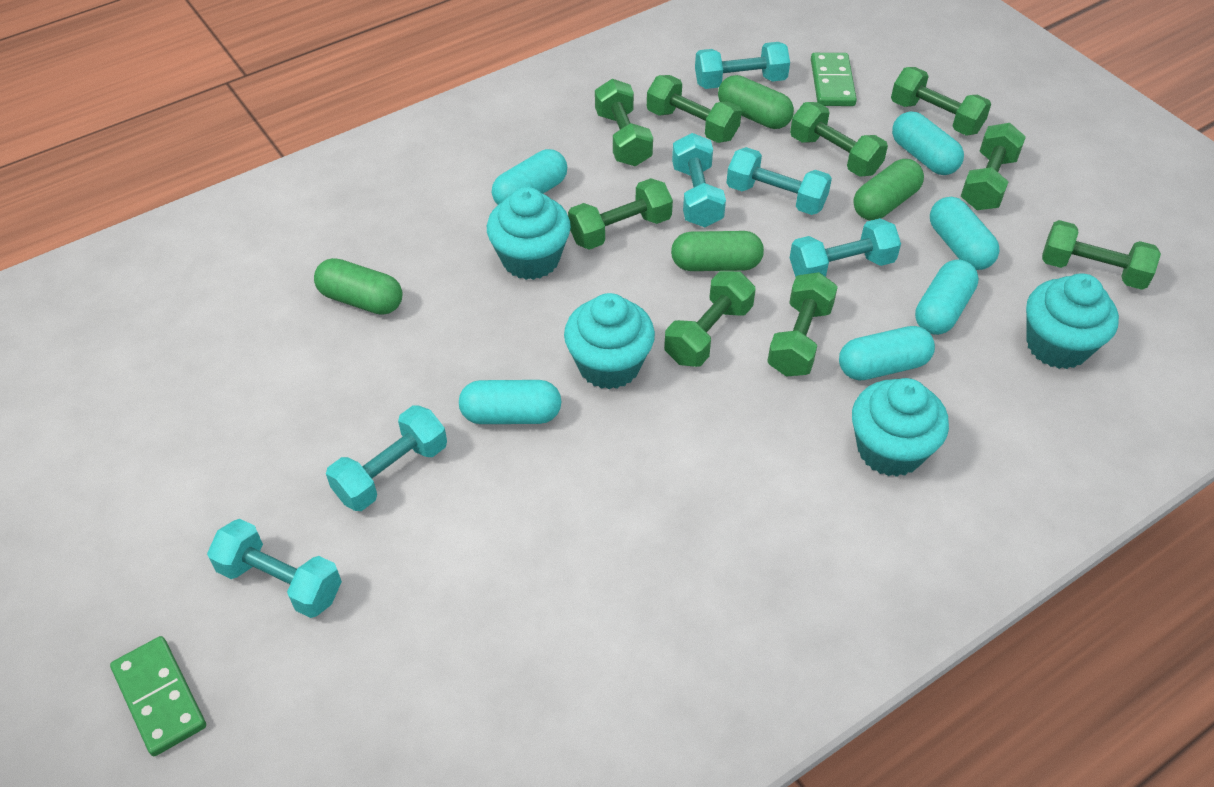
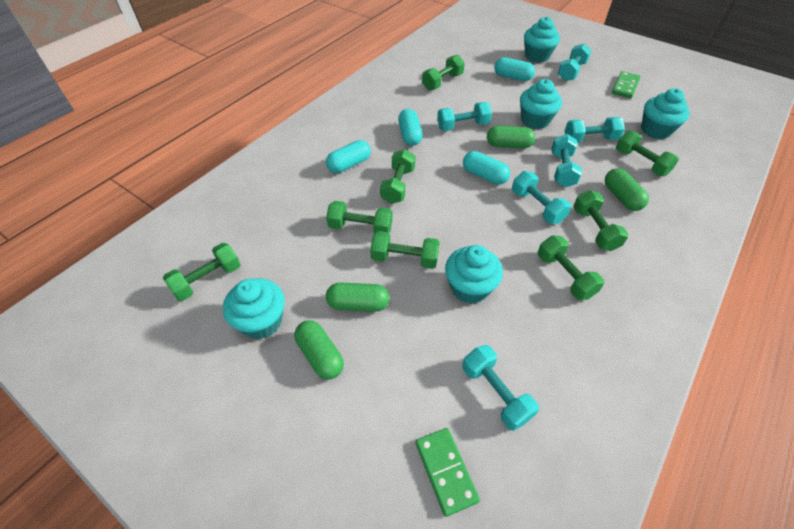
green dumbbell: 9 -> 8
turquoise capsule: 6 -> 4
turquoise cupcake: 4 -> 5

